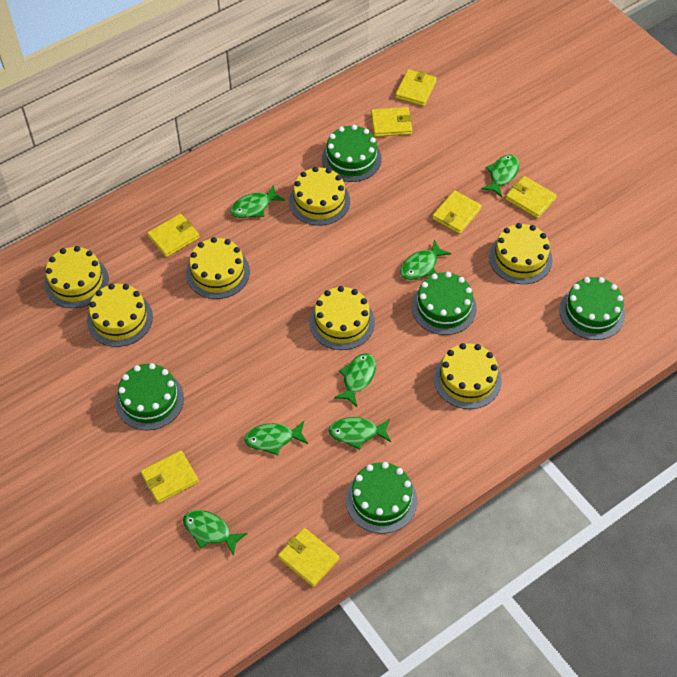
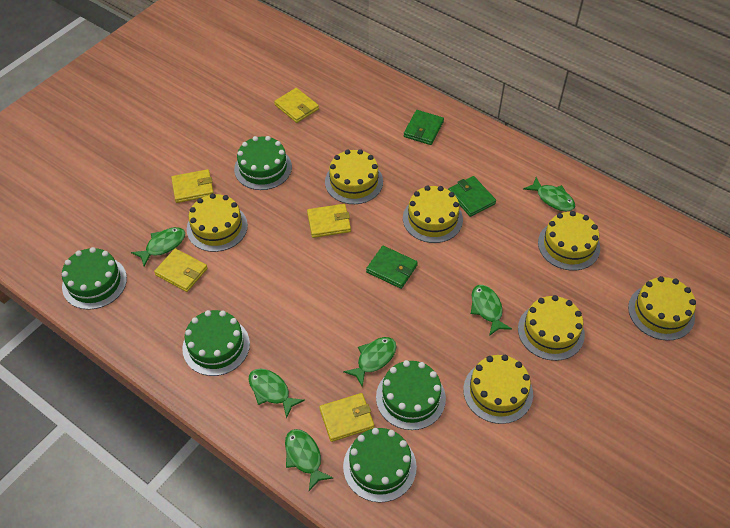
green fish: 7 -> 6
green wallet: 0 -> 3
yellow wallet: 7 -> 5

